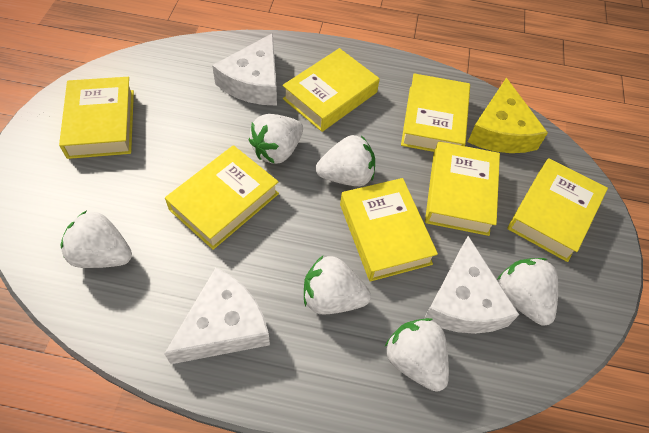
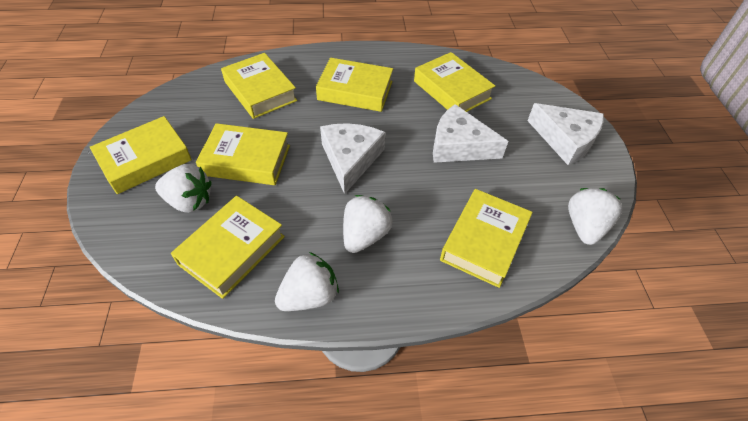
white strawberry: 6 -> 4
yellow cheese: 1 -> 0

